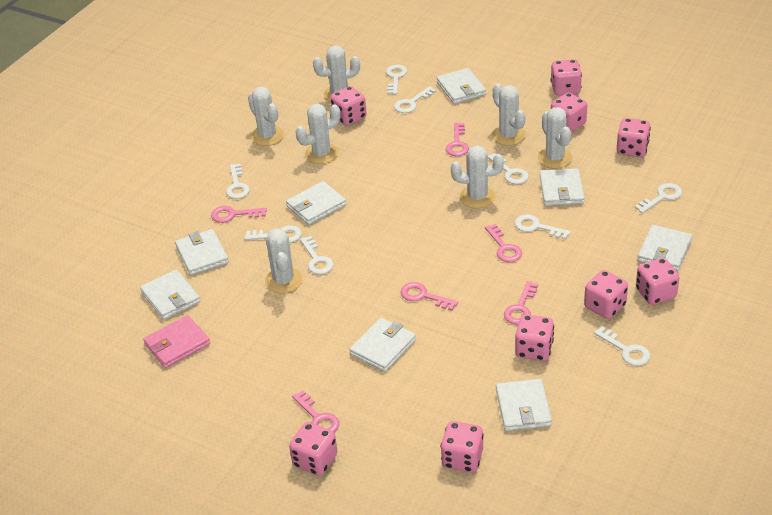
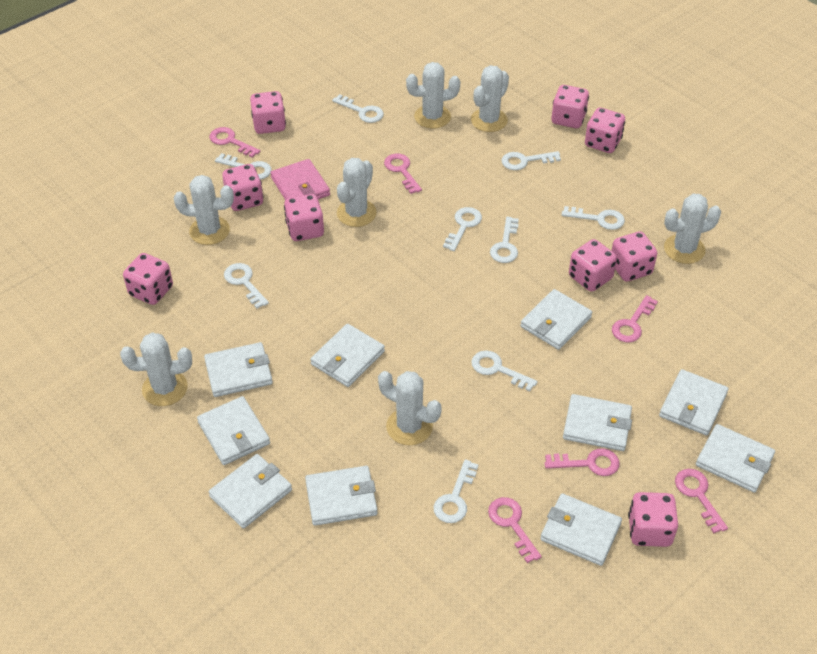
white wallet: 8 -> 10

